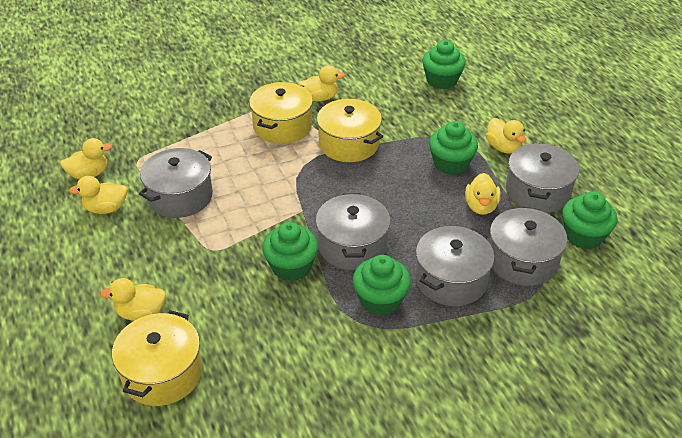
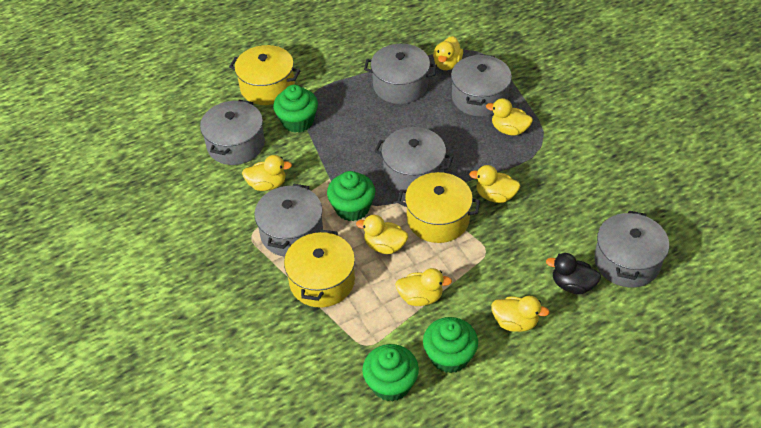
black duck: 0 -> 1
green cupcake: 5 -> 4
grey pot: 5 -> 6
yellow duck: 6 -> 7

